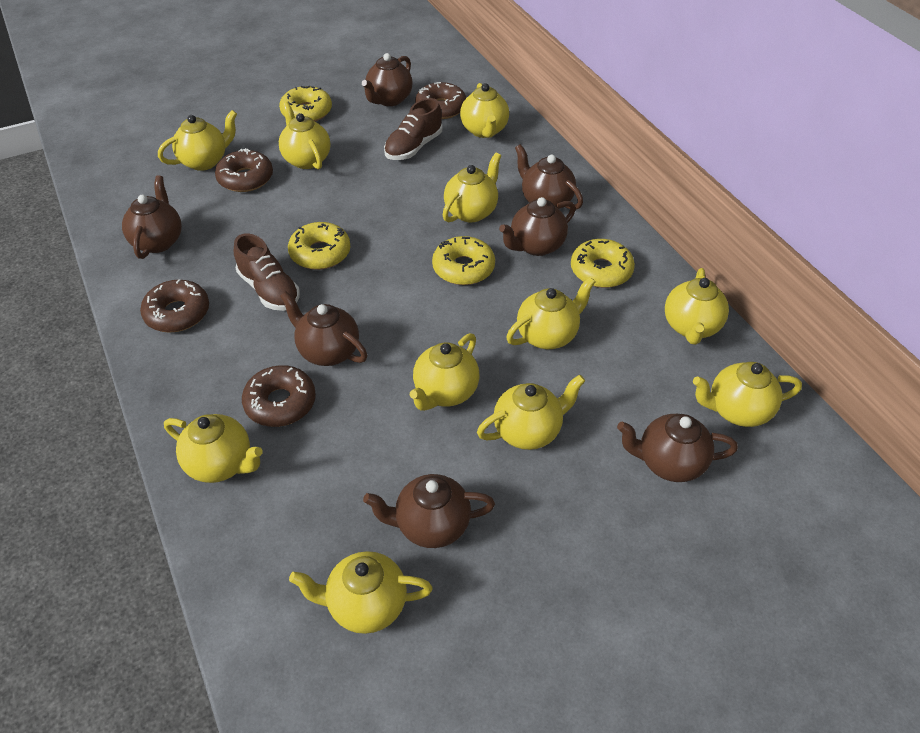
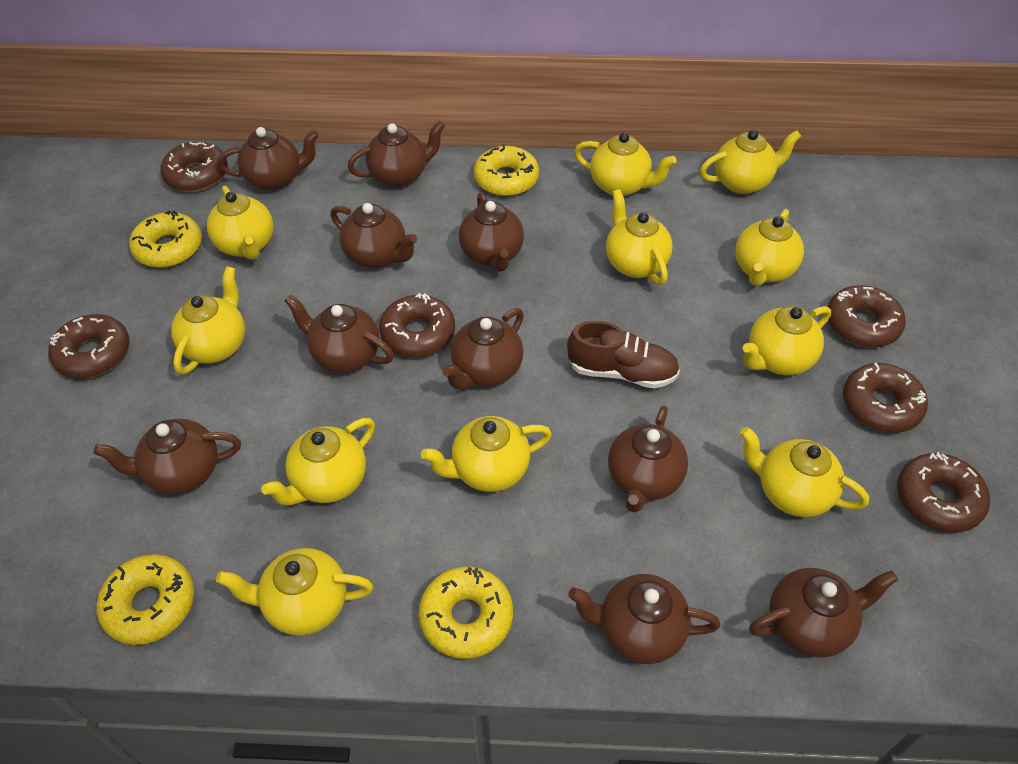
brown donut: 4 -> 6
brown shoe: 2 -> 1
brown teapot: 7 -> 10

